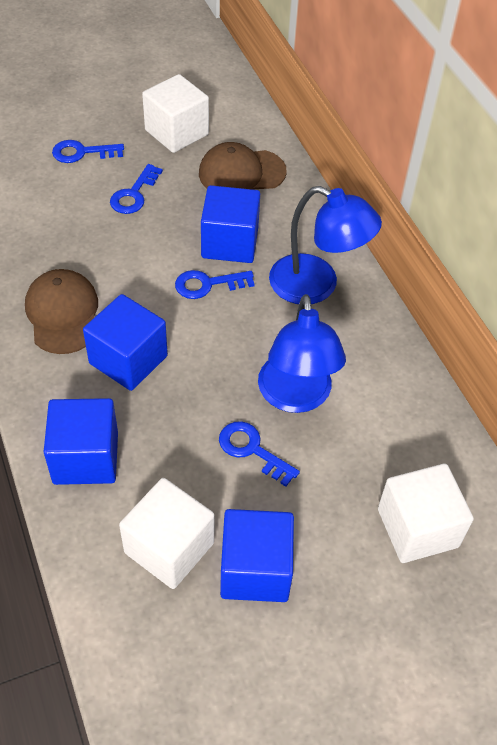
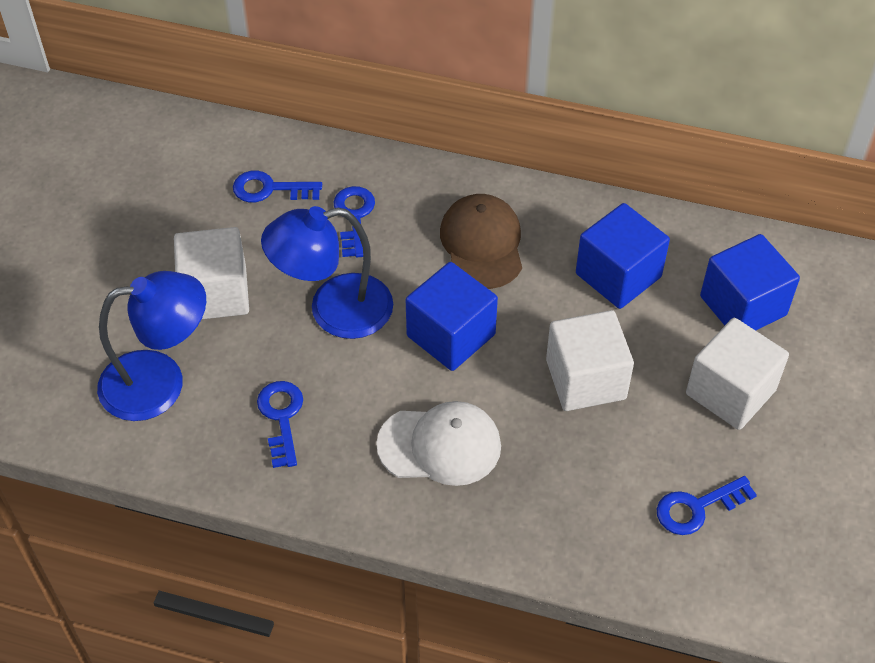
blue cube: 4 -> 3
brown cap: 2 -> 1
white cap: 0 -> 1

